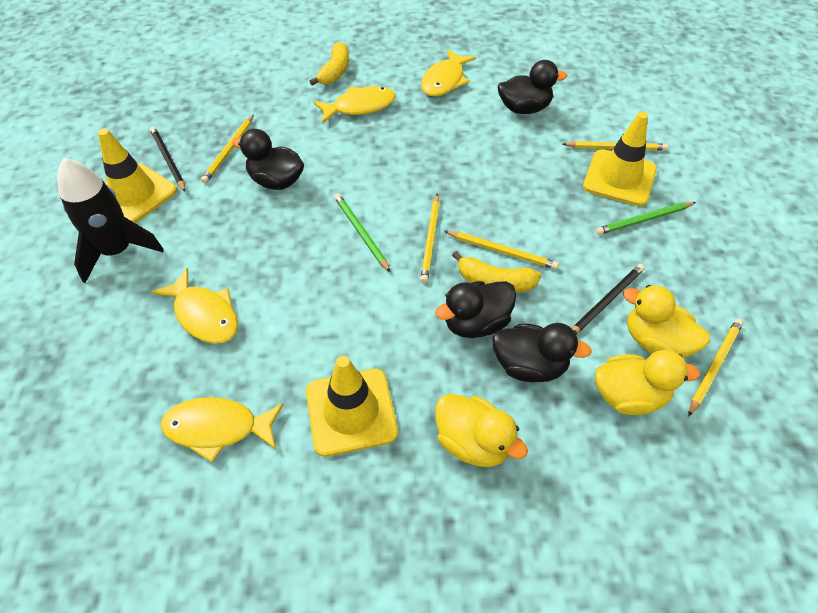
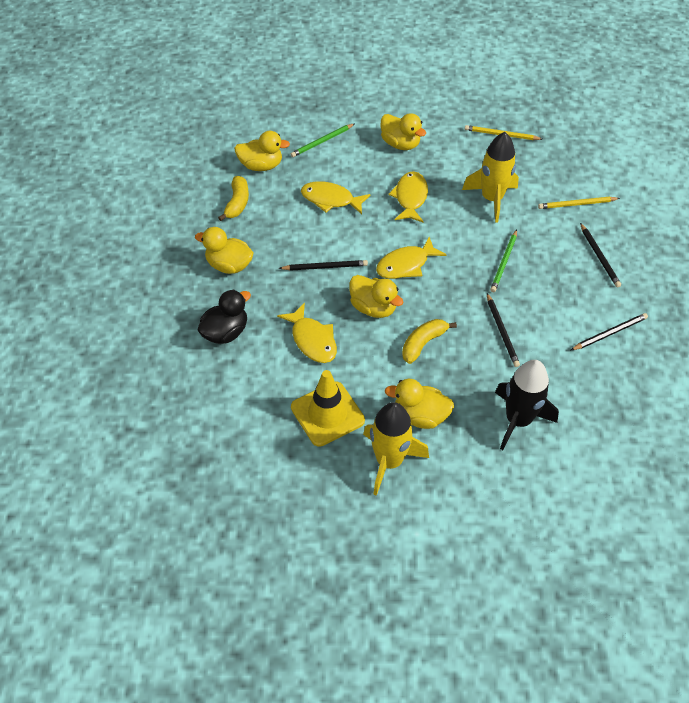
black duck: 4 -> 1
black pencil: 2 -> 4
yellow duck: 3 -> 5
yellow pencil: 5 -> 2
yellow rocket: 0 -> 2
yellow traffic cone: 3 -> 1

